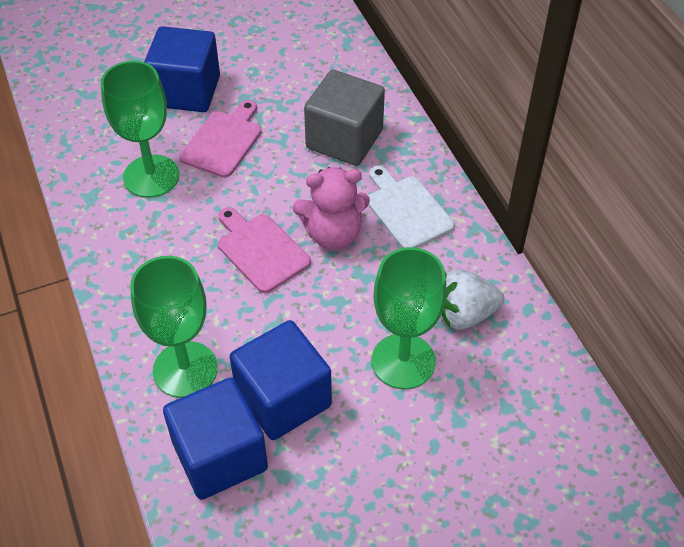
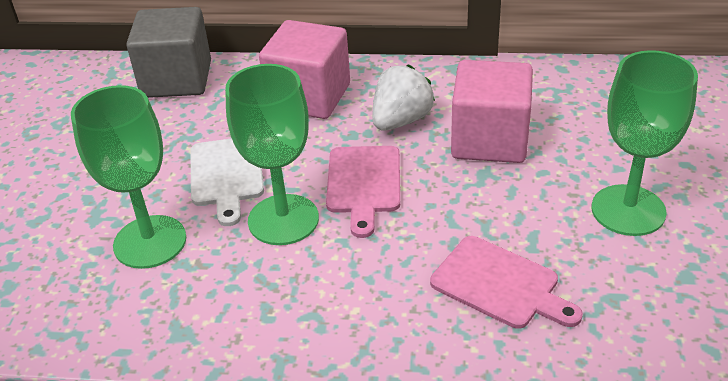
blue cube: 3 -> 0
pink cube: 0 -> 2
pink teddy bear: 1 -> 0

